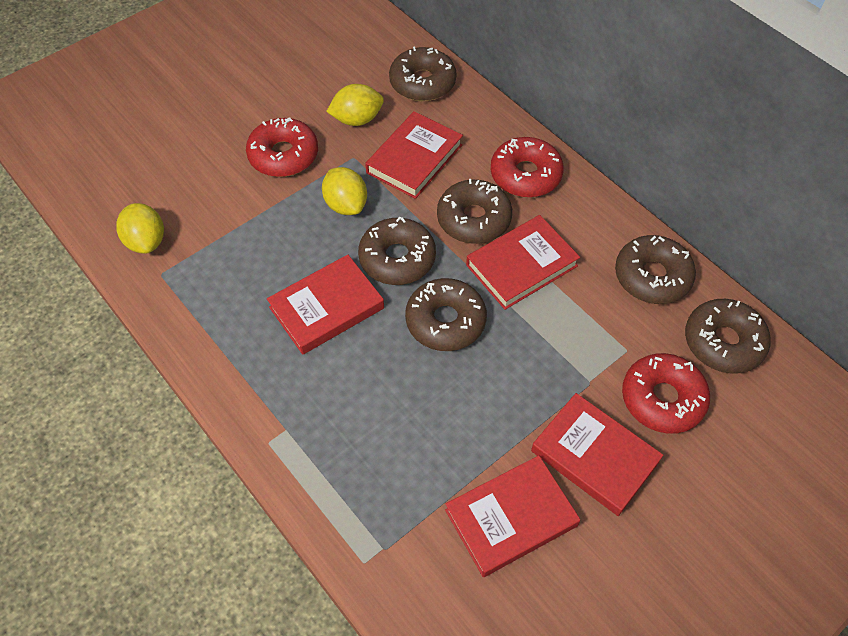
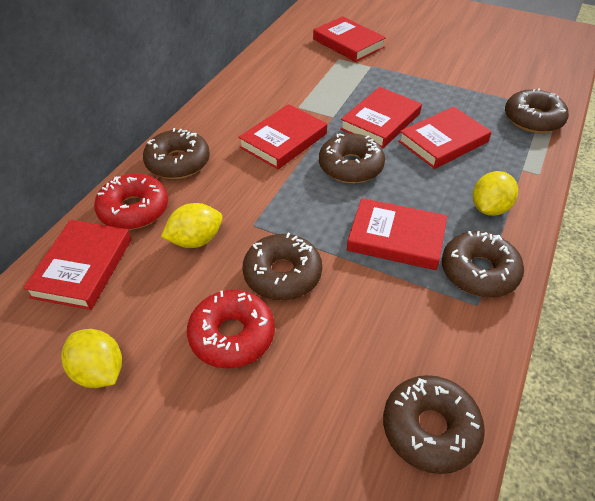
red book: 5 -> 6
red donut: 3 -> 2

